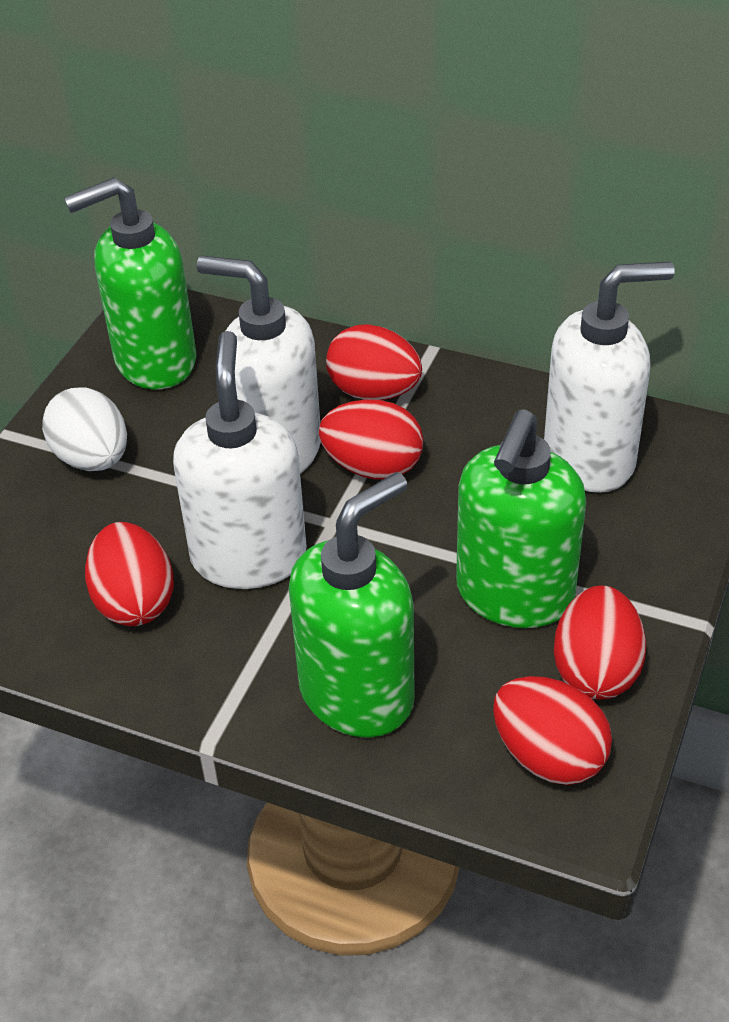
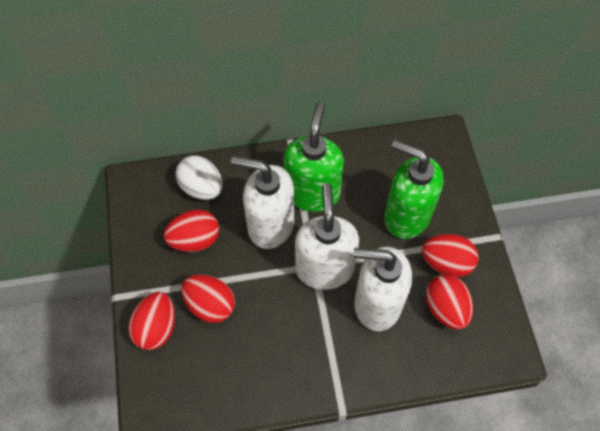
green soap dispenser: 3 -> 2

